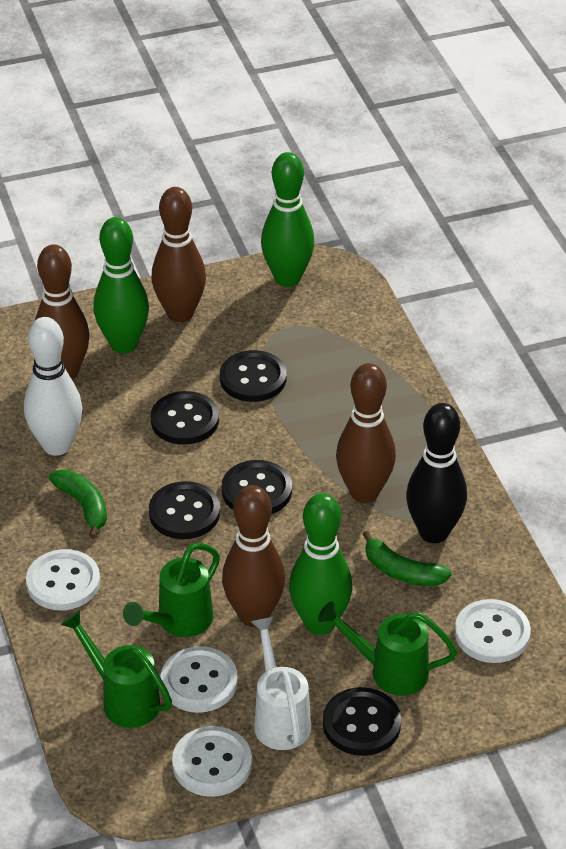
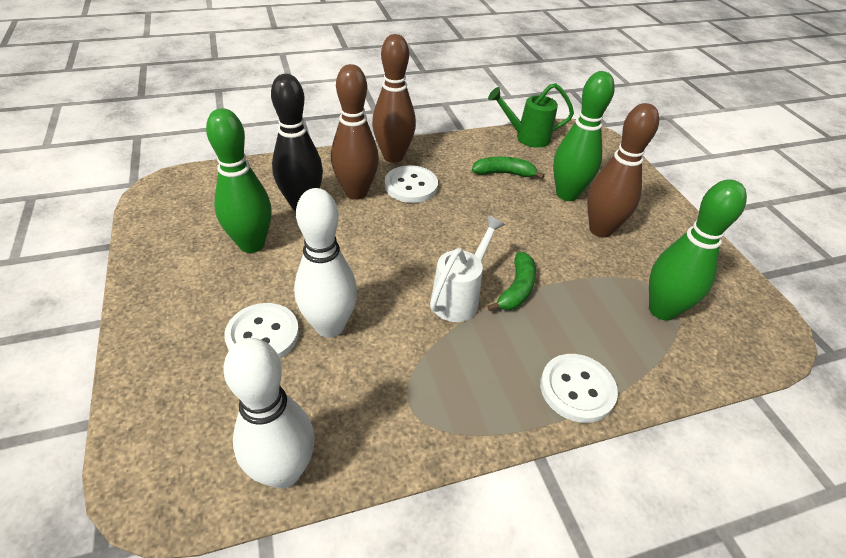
black button: 5 -> 0
brown bowling pin: 4 -> 3
green watering can: 3 -> 1
white bowling pin: 1 -> 2
white button: 4 -> 3

